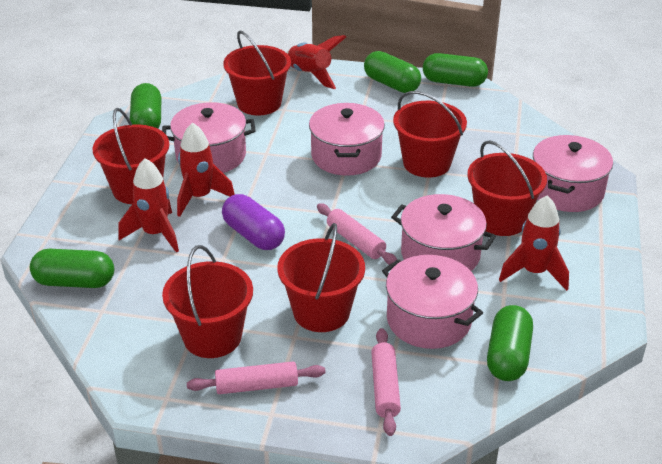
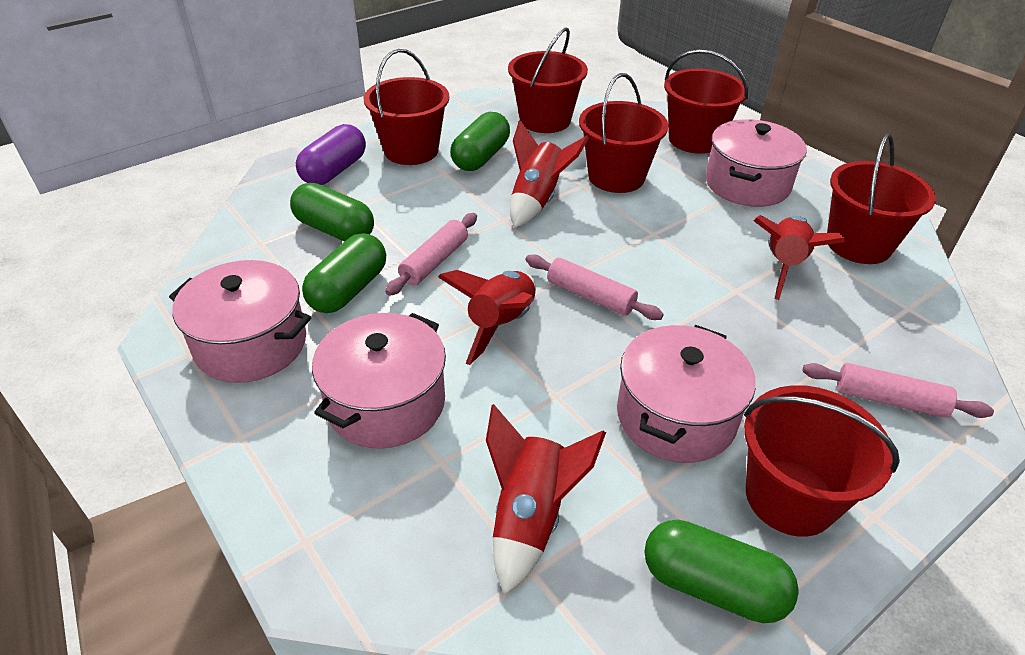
green capsule: 5 -> 4
pink pot: 5 -> 4

